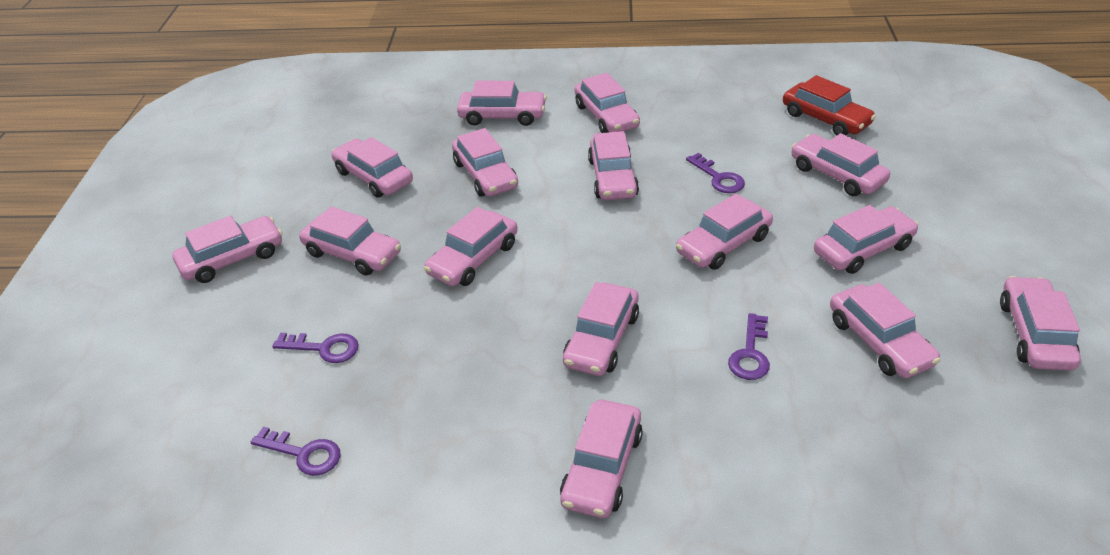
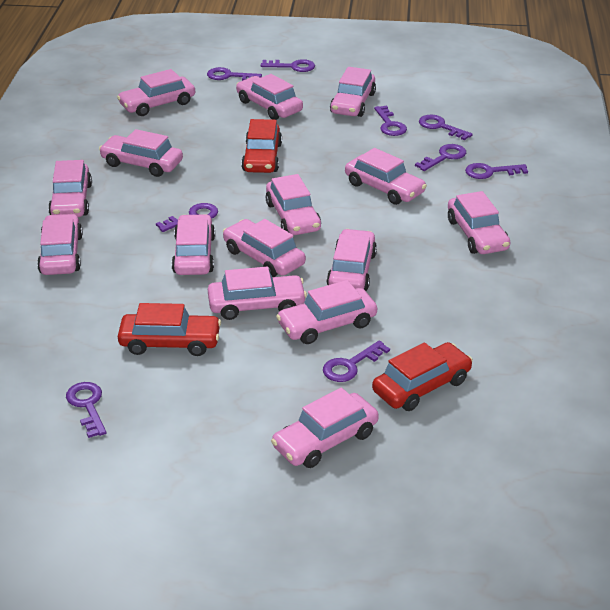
purple key: 4 -> 9
red car: 1 -> 3

